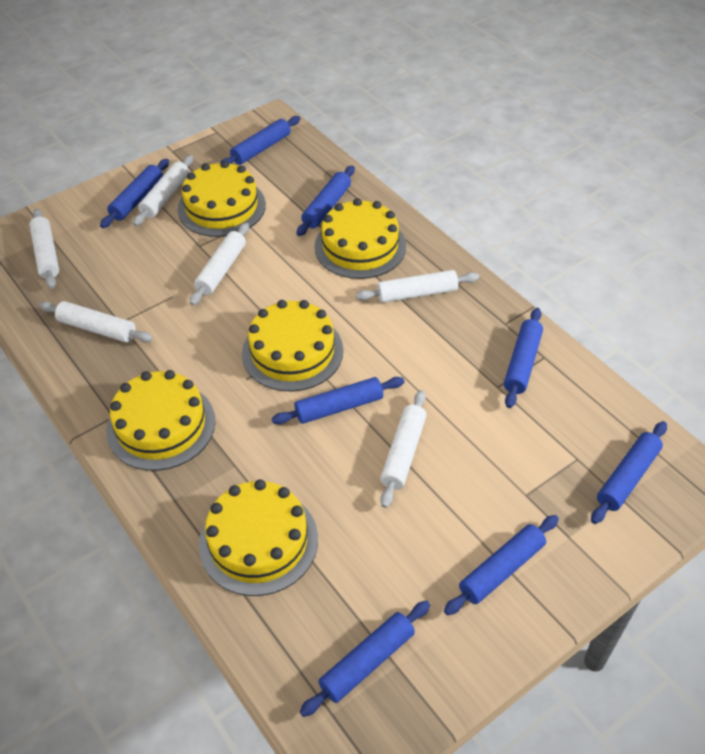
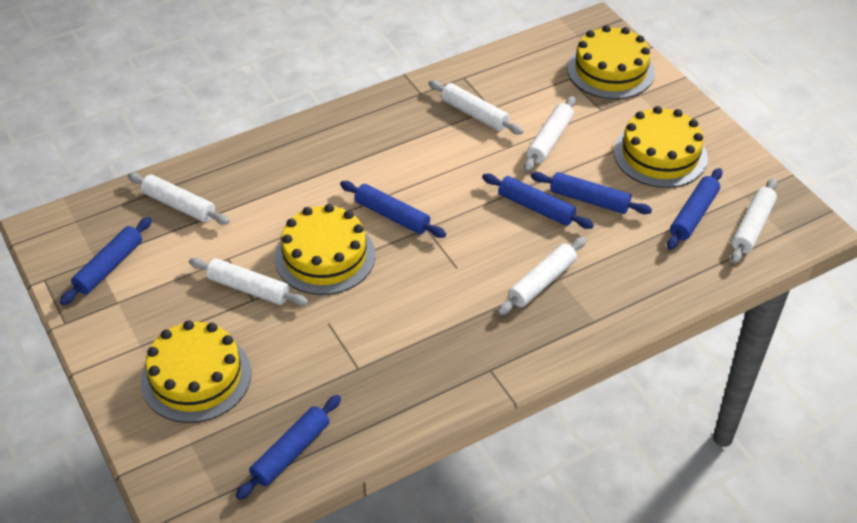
blue rolling pin: 8 -> 6
yellow cake: 5 -> 4

